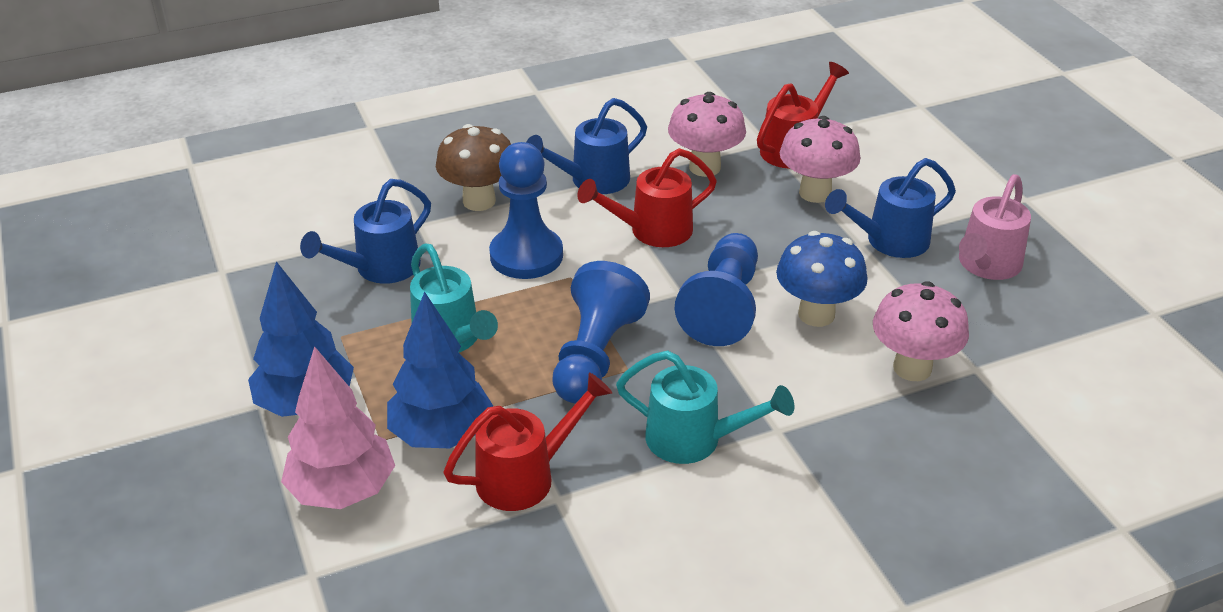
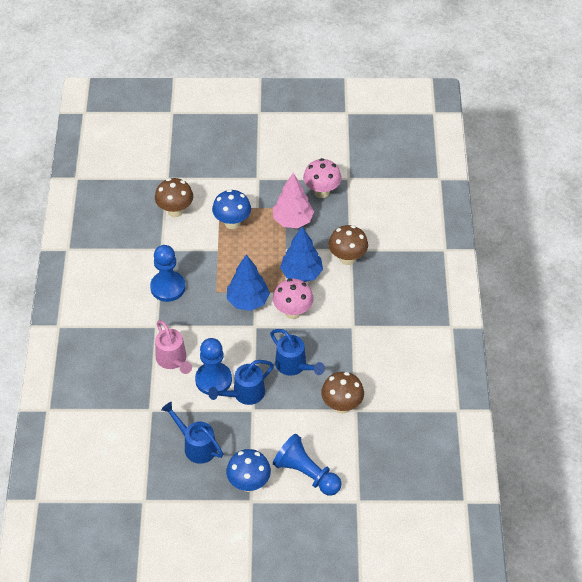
blue mushroom: 1 -> 2
brown mushroom: 1 -> 3
pink mushroom: 3 -> 2
red watering can: 3 -> 0
turquoise watering can: 2 -> 0

